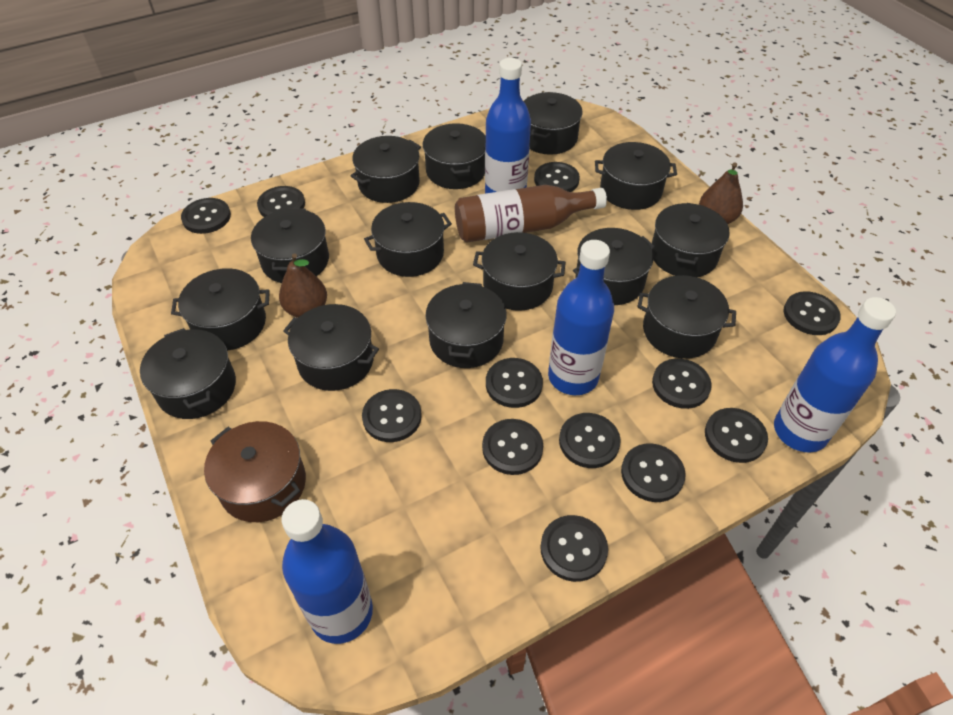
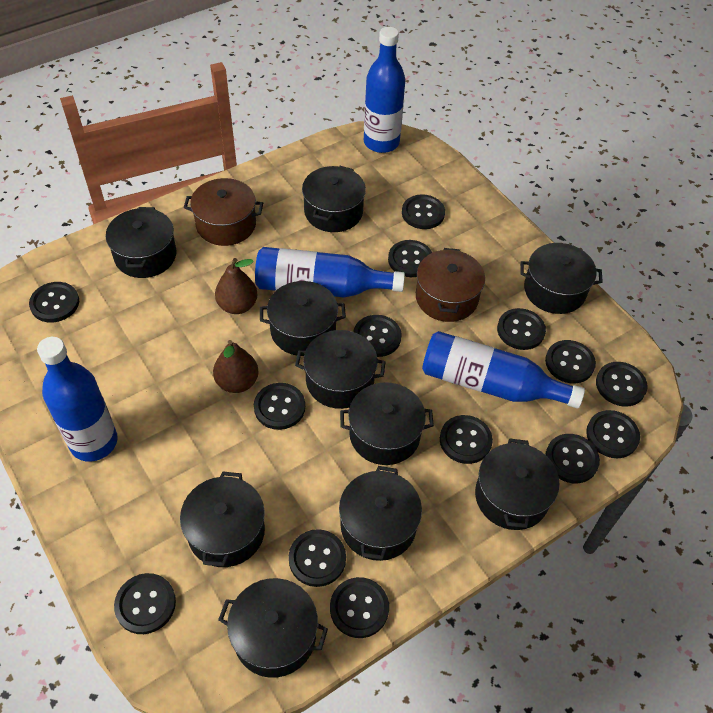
black button: 12 -> 14
black pot: 14 -> 10
brown bottle: 1 -> 0
brown pot: 1 -> 2

